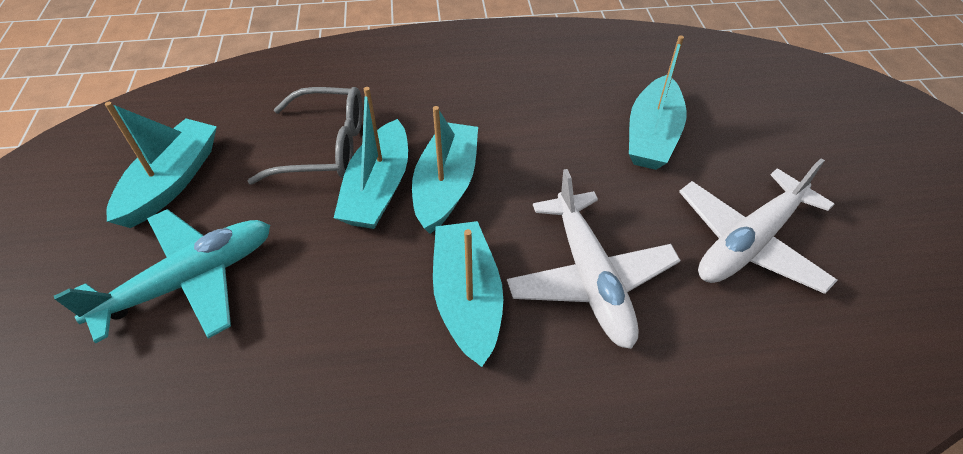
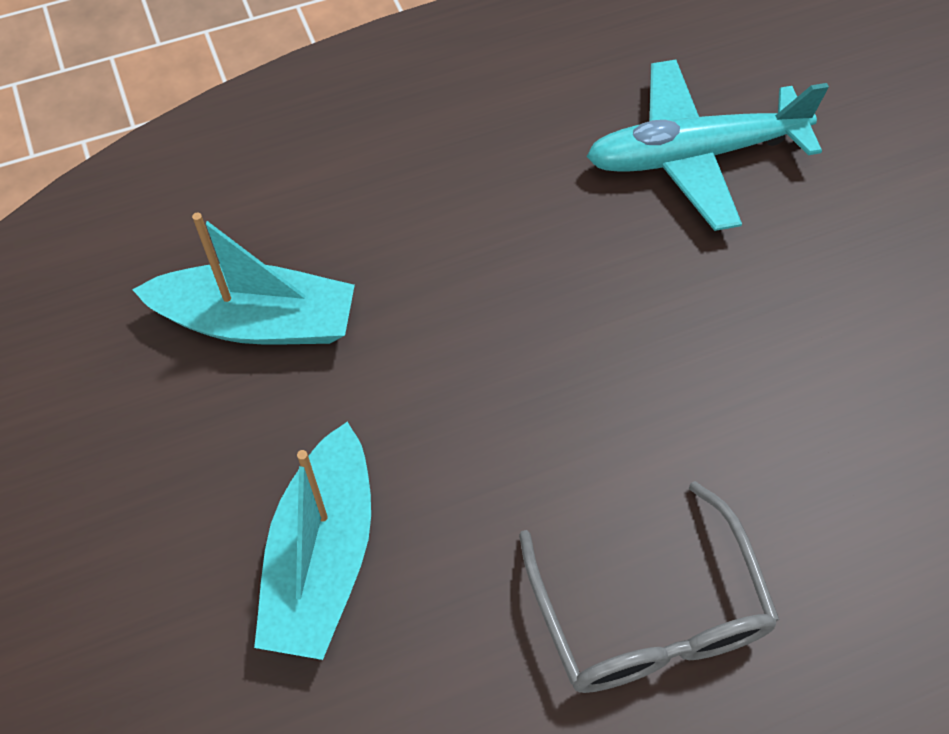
turquoise boat: 5 -> 2
white plane: 2 -> 0

